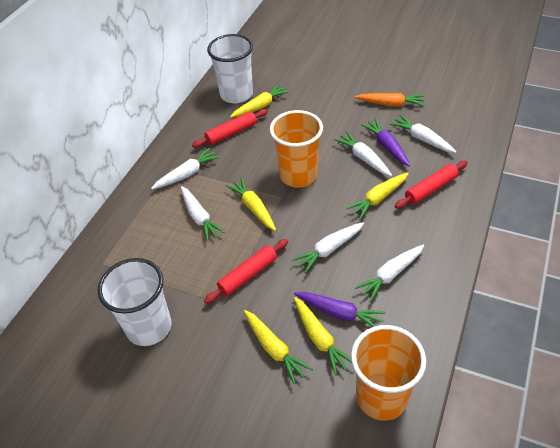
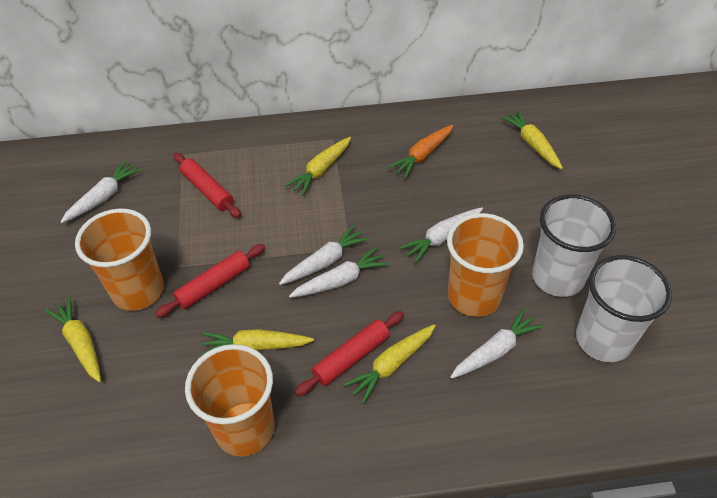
orange cup: 2 -> 3
purple carrot: 2 -> 0
white carrot: 6 -> 5

